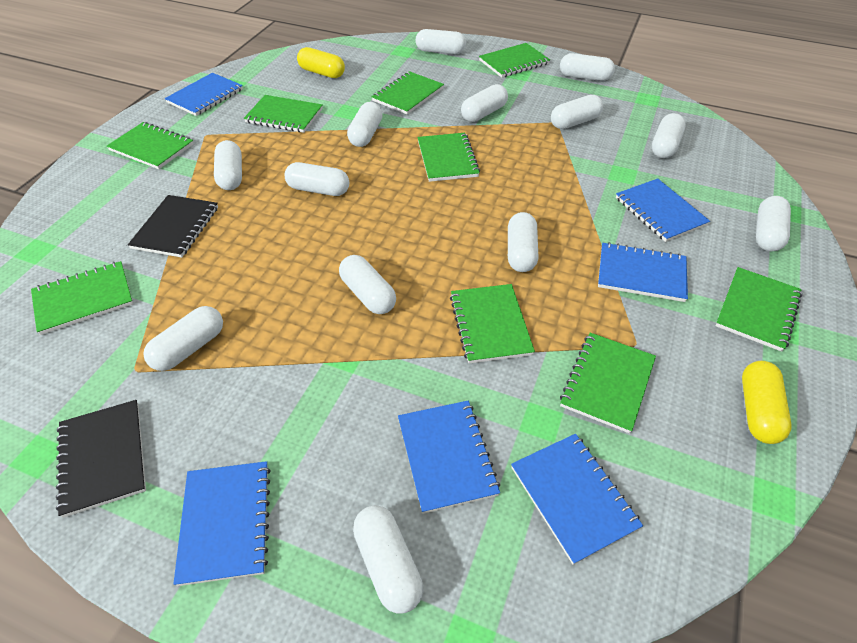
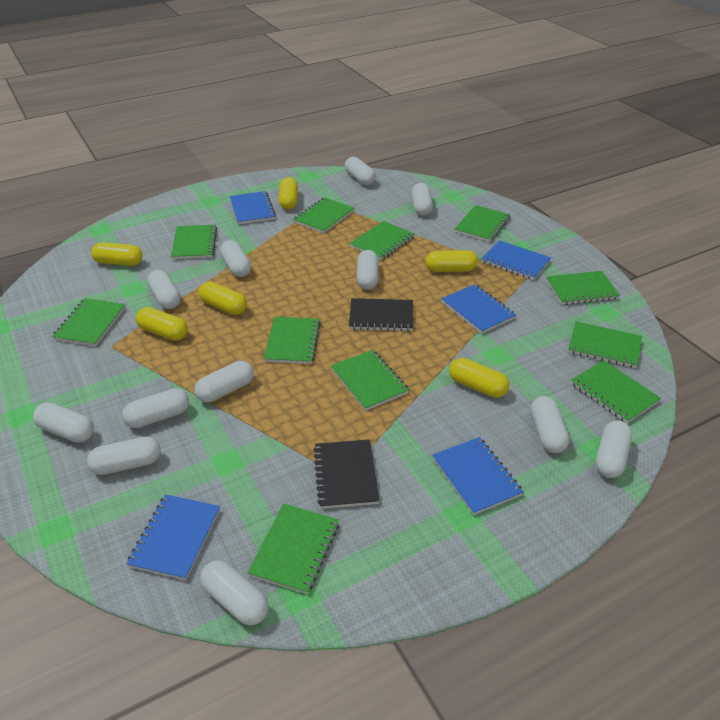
blue notebook: 6 -> 5
green notebook: 9 -> 11
white capsule: 13 -> 12
yellow capsule: 2 -> 6

